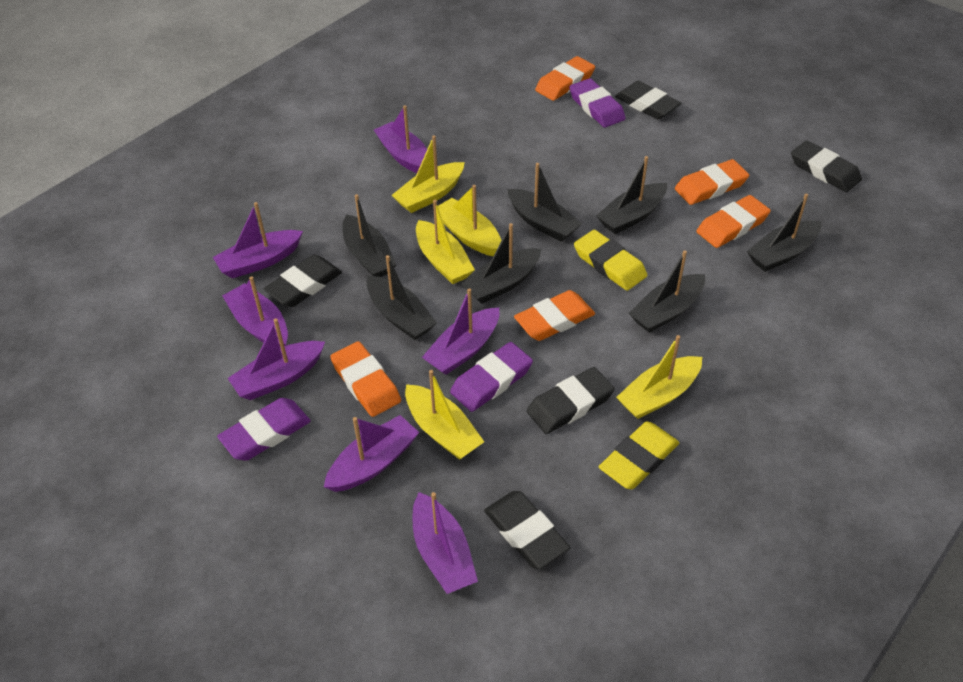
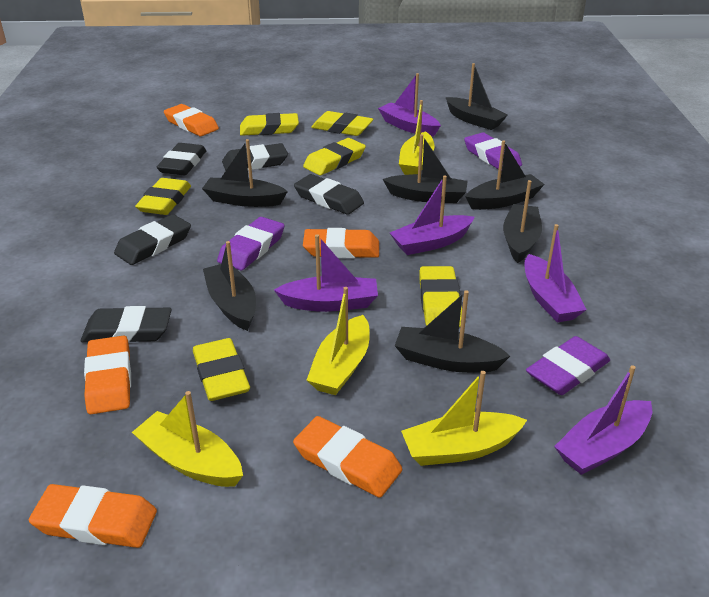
purple boat: 7 -> 5
yellow boat: 5 -> 4
yellow eraser: 2 -> 6

